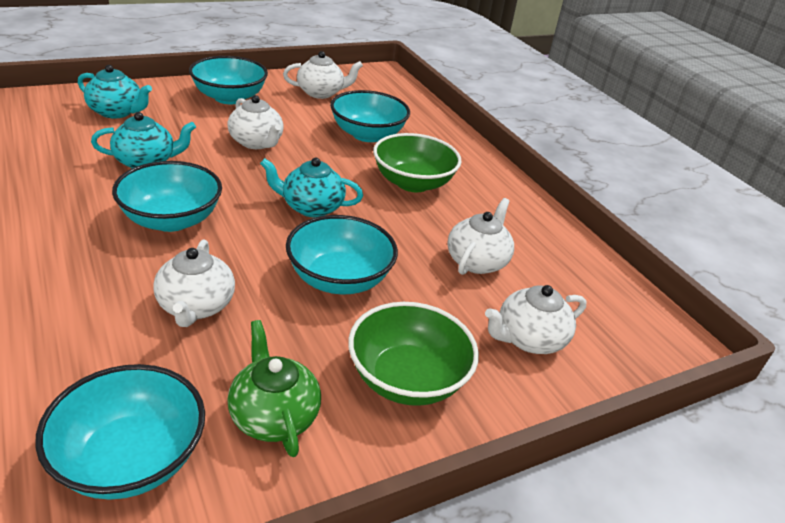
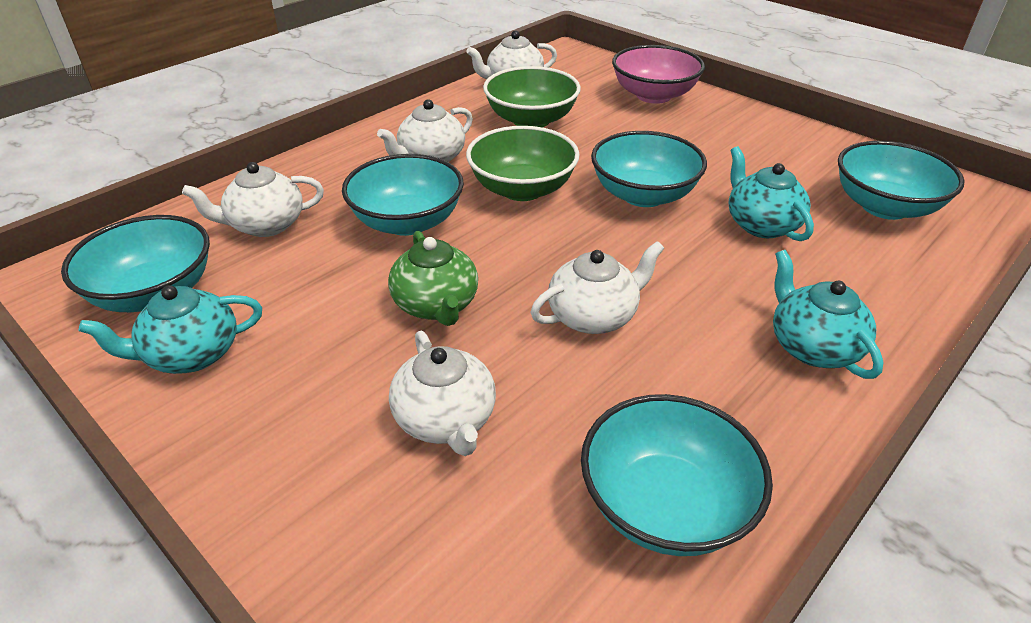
pink bowl: 0 -> 1

